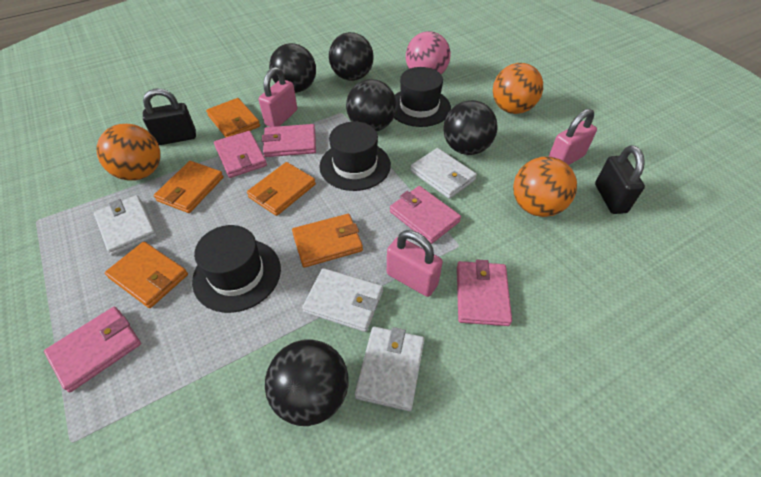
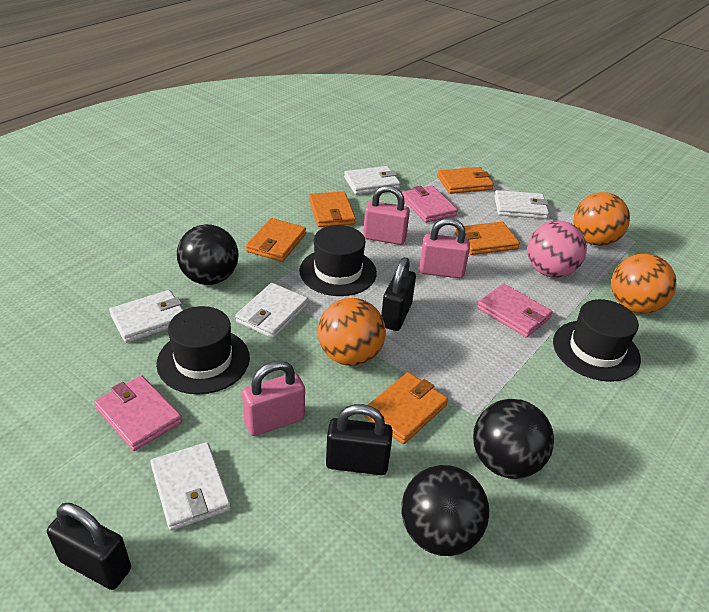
black ball: 5 -> 3
black padlock: 2 -> 3
pink wallet: 5 -> 3
white wallet: 4 -> 5

